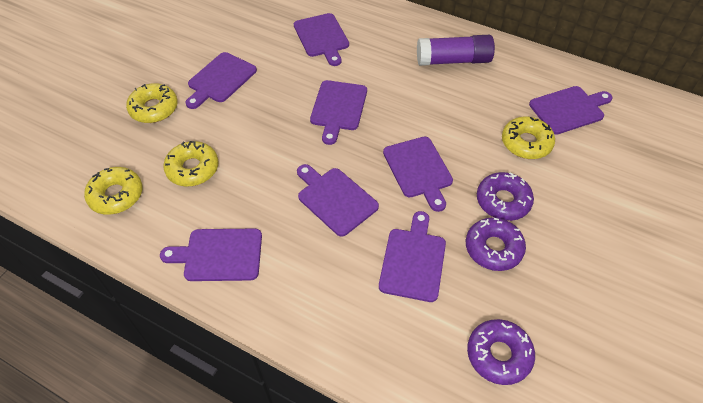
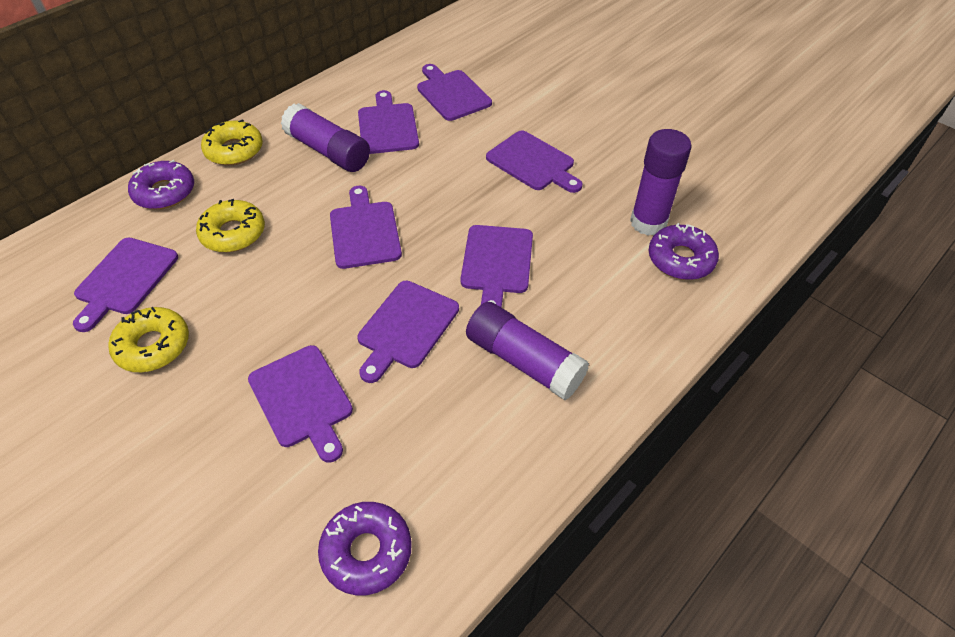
purple glue stick: 1 -> 3
yellow donut: 4 -> 3

